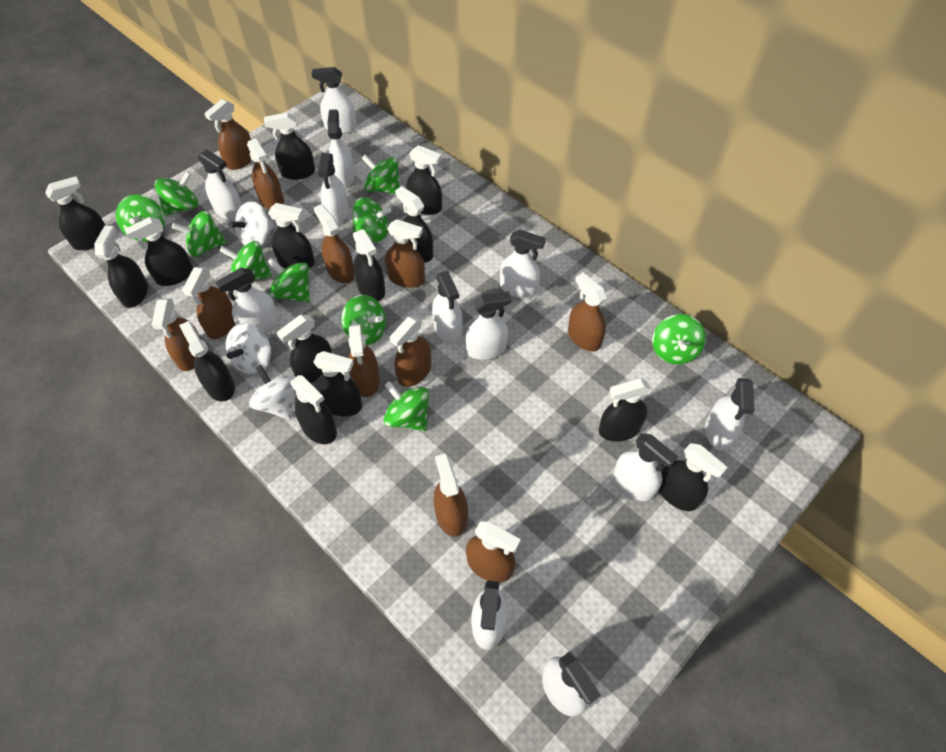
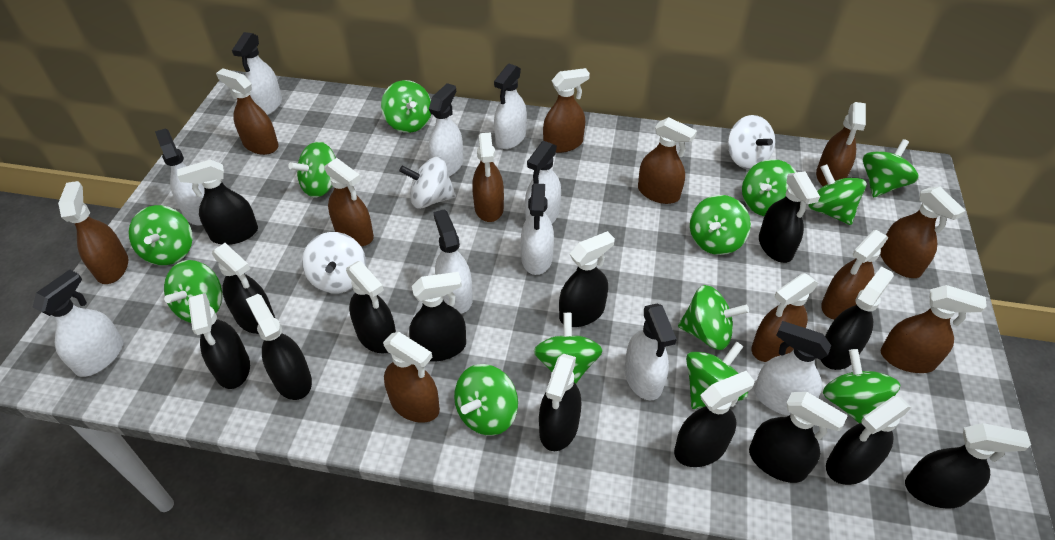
brown spray bottle: 11 -> 12
green spinning top: 10 -> 13
white spray bottle: 12 -> 10

